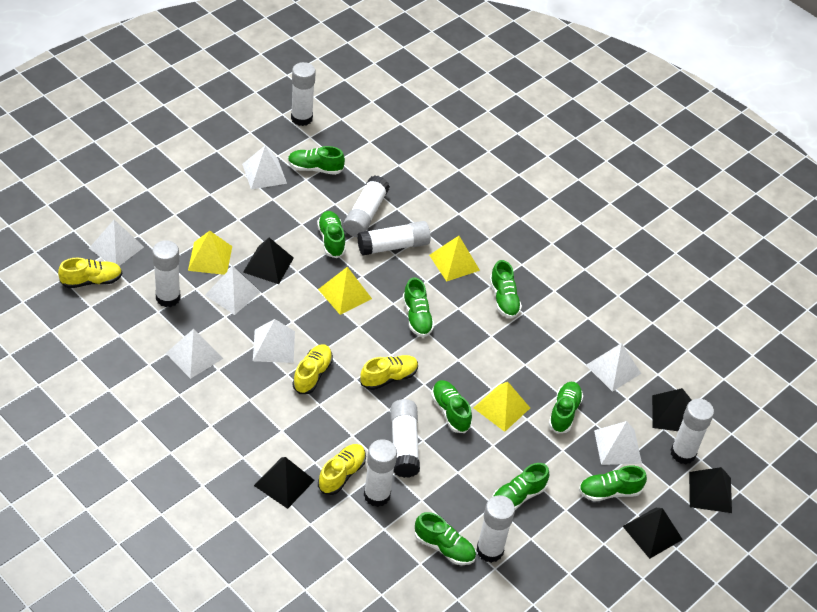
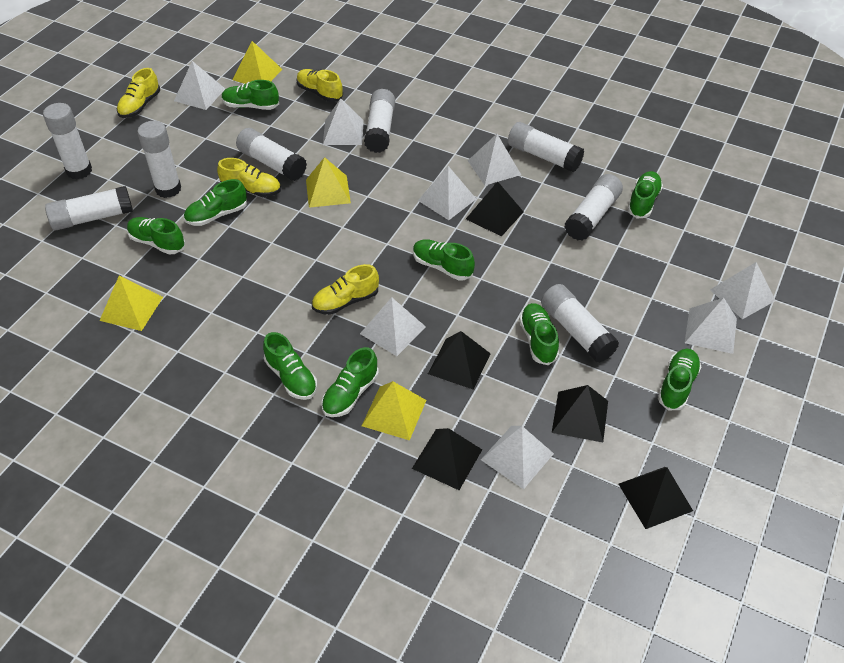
white pyramid: 7 -> 8

